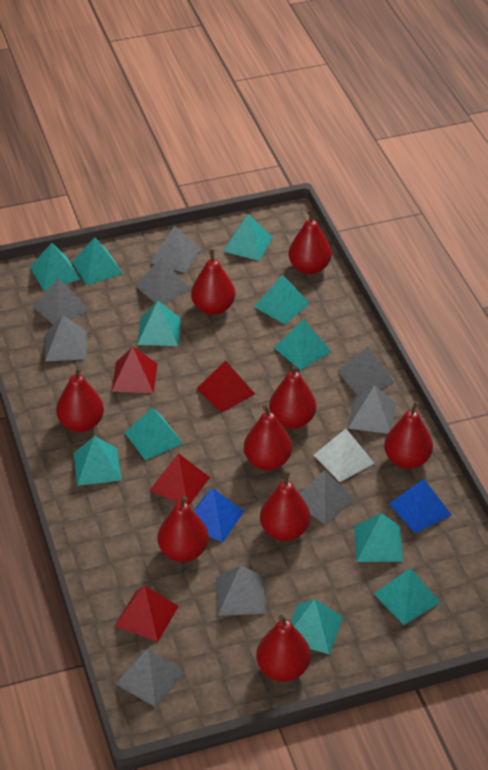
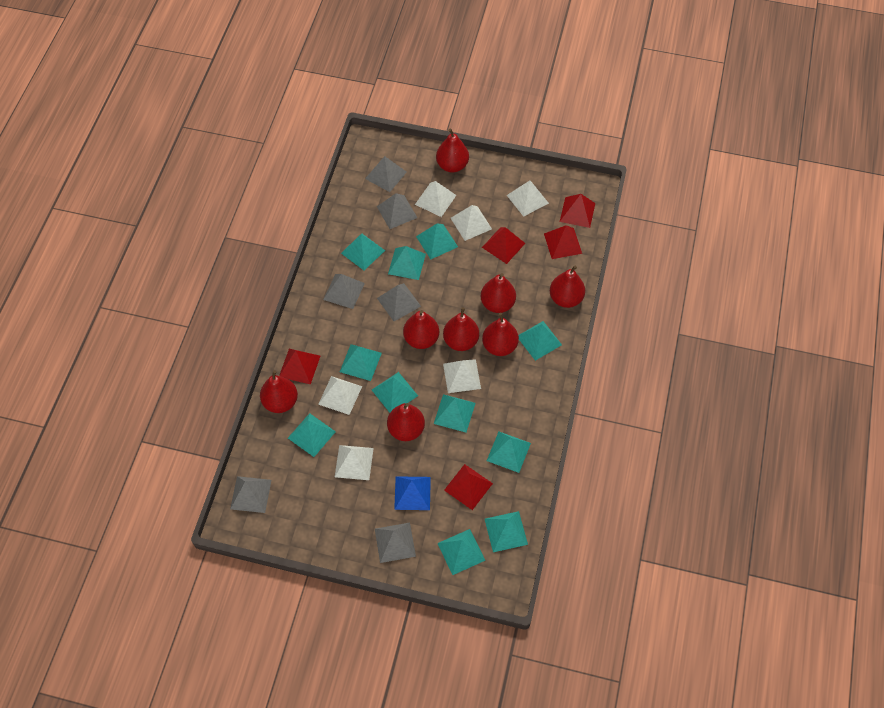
blue pyramid: 2 -> 1
grey pyramid: 9 -> 6
red pear: 9 -> 8
red pyramid: 4 -> 5
white pyramid: 1 -> 6

